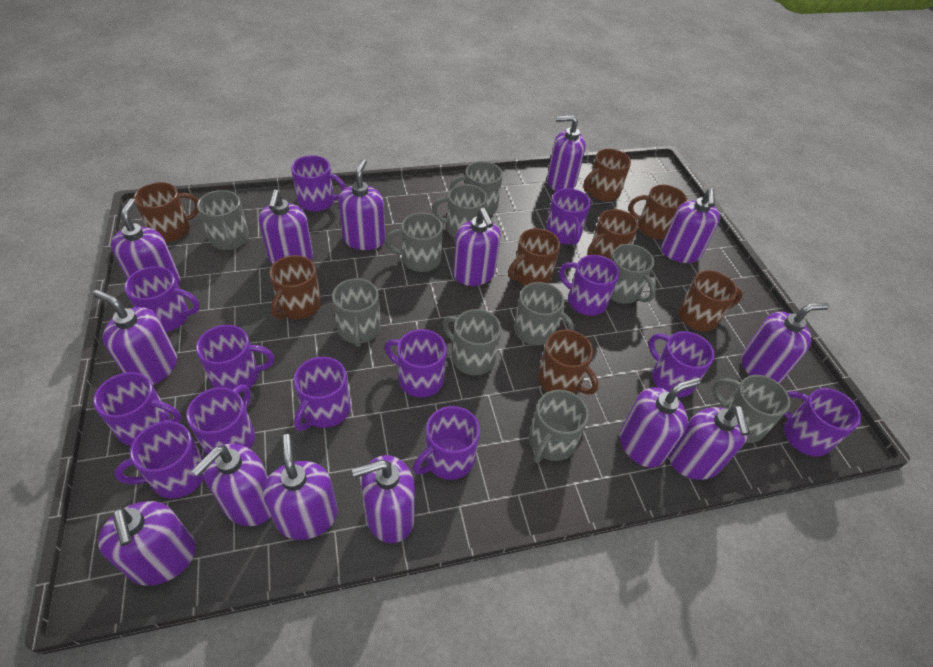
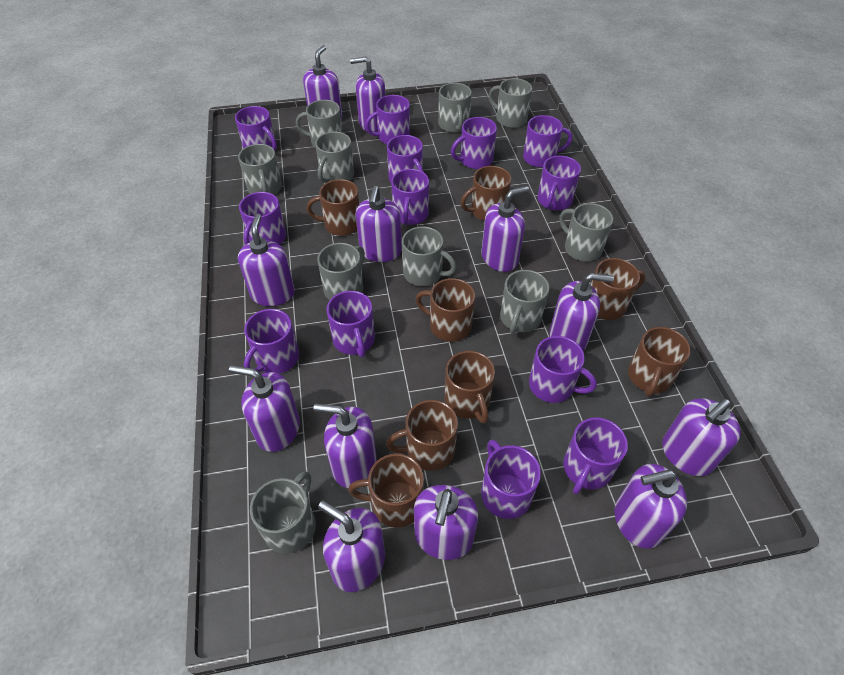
purple soap dispenser: 14 -> 12

